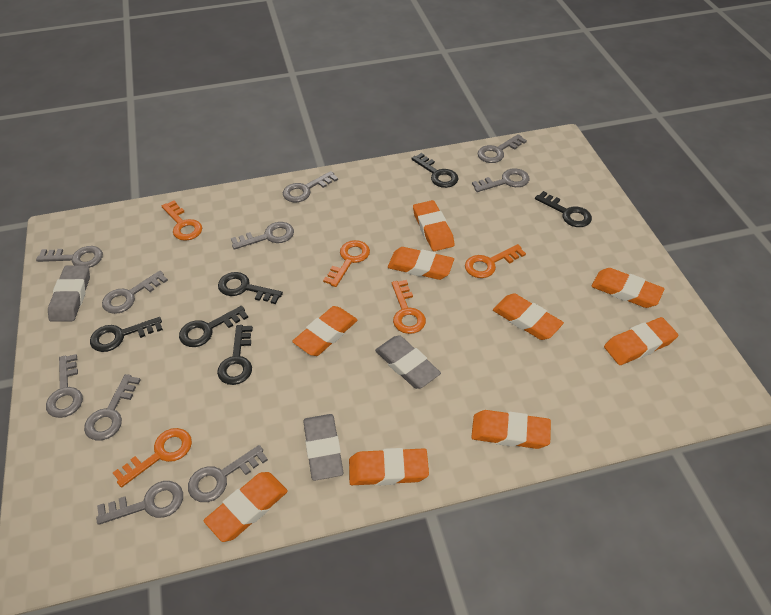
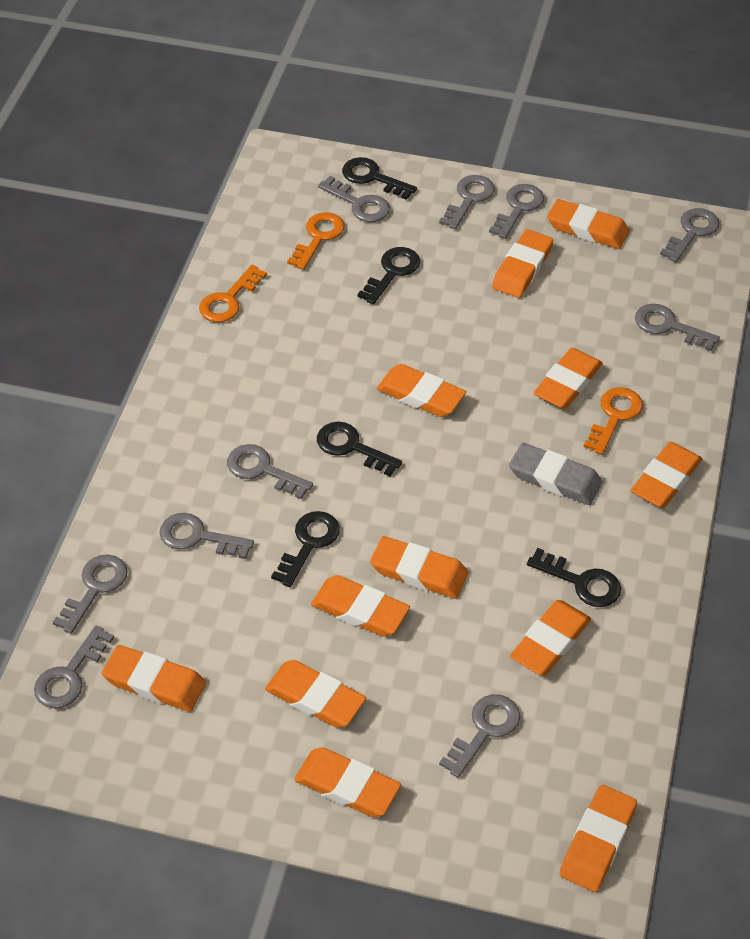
black key: 6 -> 5
grey eraser: 3 -> 1
orange eraser: 9 -> 12
orange key: 5 -> 3

